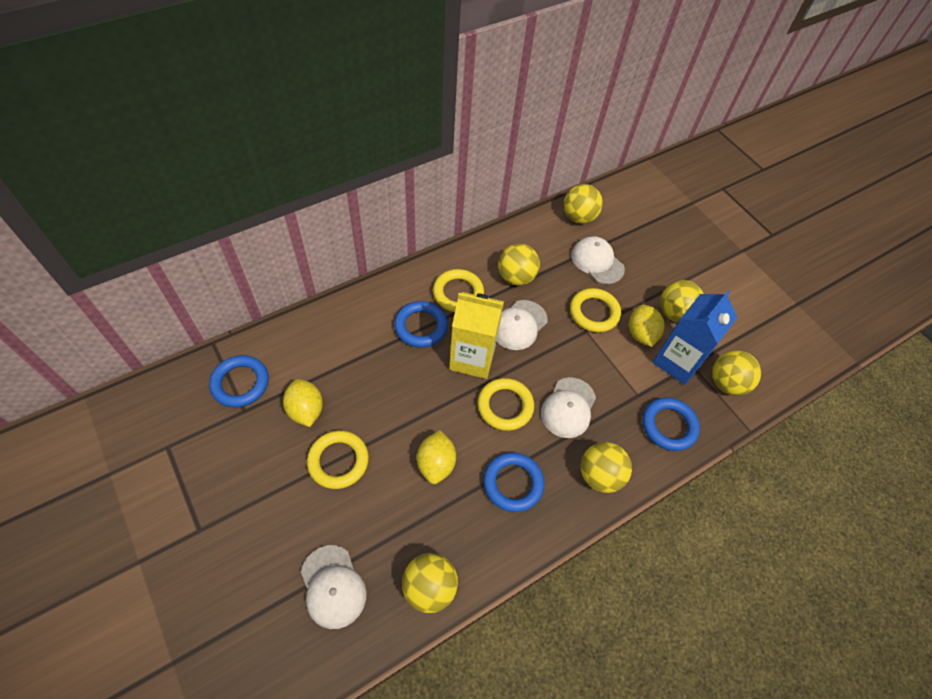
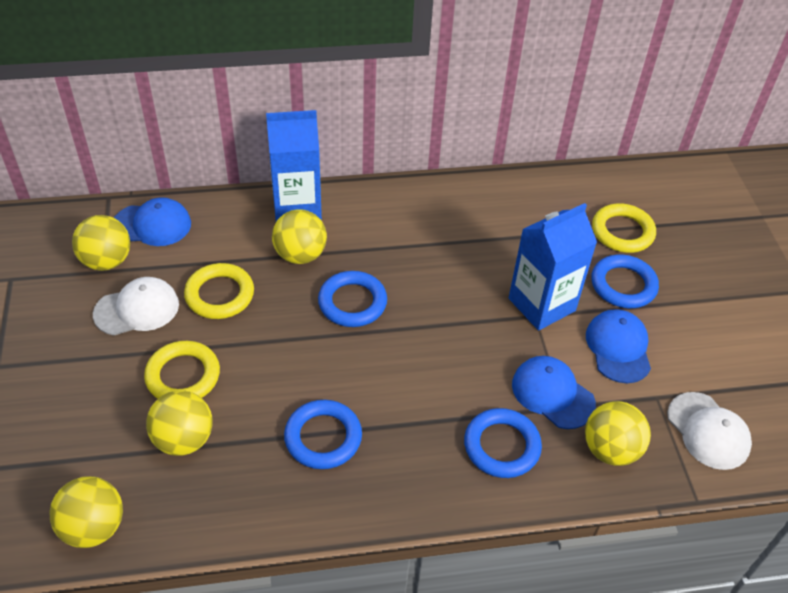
blue cap: 0 -> 3
blue carton: 1 -> 2
white cap: 4 -> 2
yellow ball: 6 -> 5
yellow carton: 1 -> 0
yellow lemon: 3 -> 0
yellow ring: 4 -> 3

